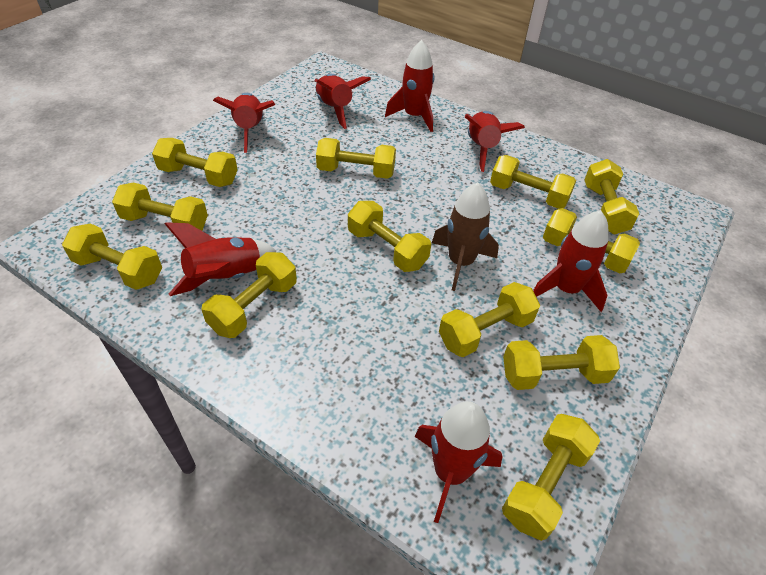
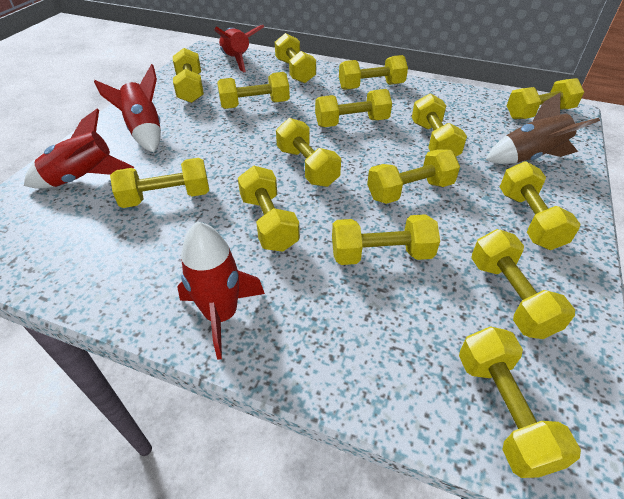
red rocket: 7 -> 4
yellow dumbbell: 12 -> 15

